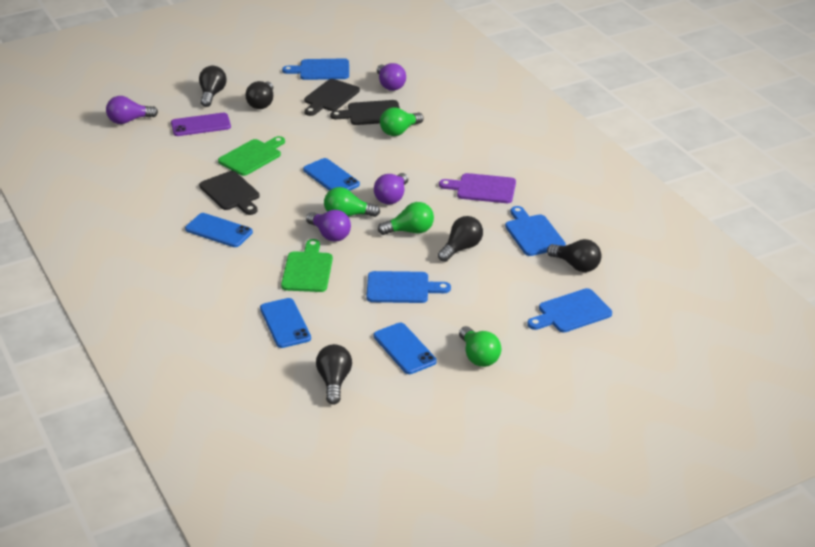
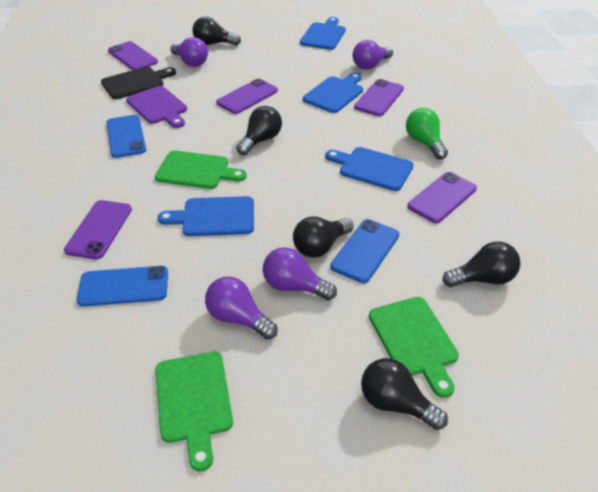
black cutting board: 3 -> 1
blue phone: 4 -> 3
green cutting board: 2 -> 3
green light bulb: 4 -> 1
purple phone: 1 -> 5

